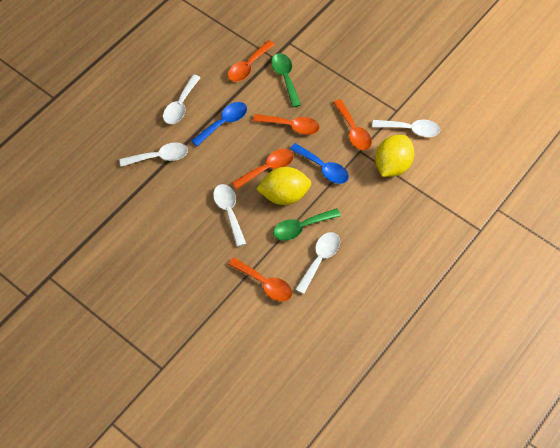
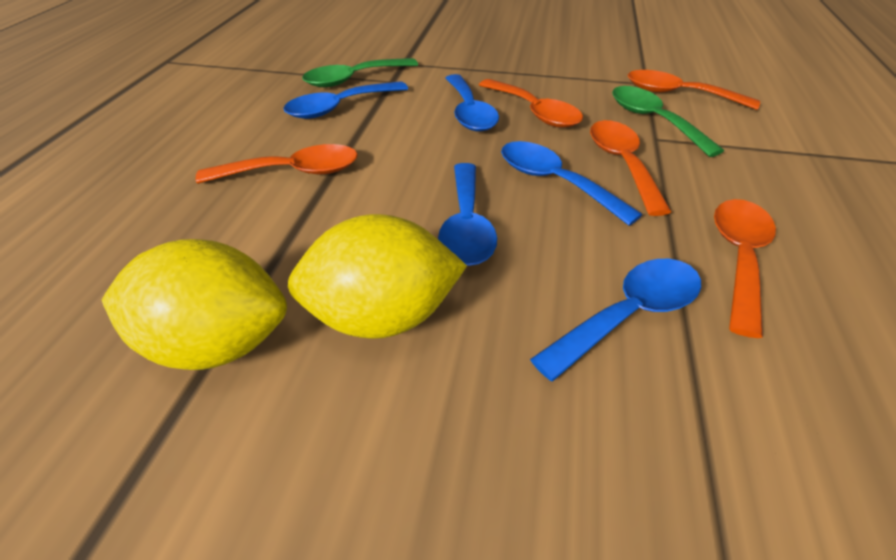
blue spoon: 2 -> 5
white spoon: 5 -> 0

